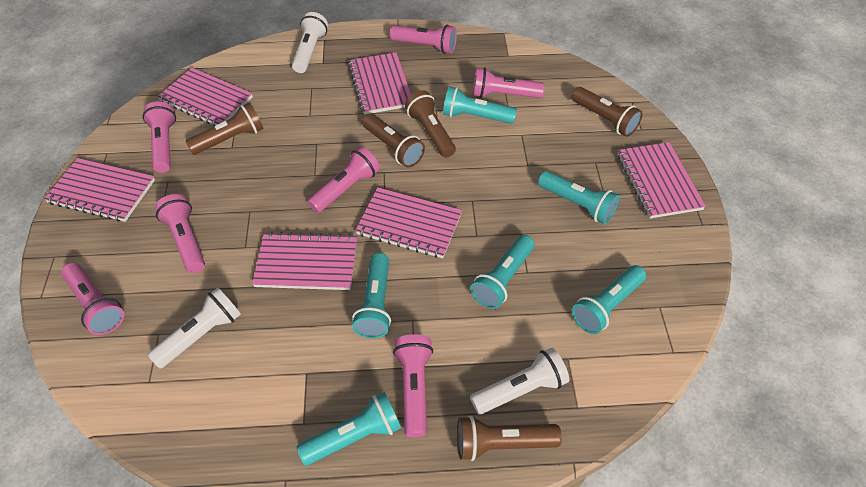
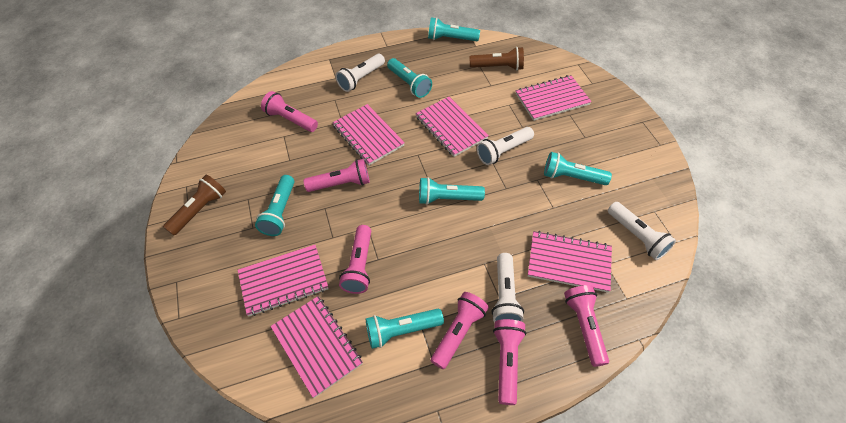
brown flashlight: 5 -> 2
pink flashlight: 7 -> 6
white flashlight: 3 -> 4

